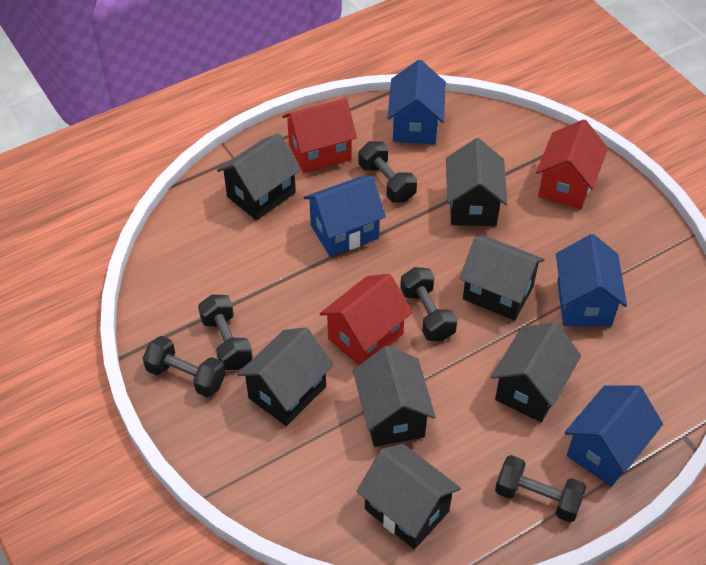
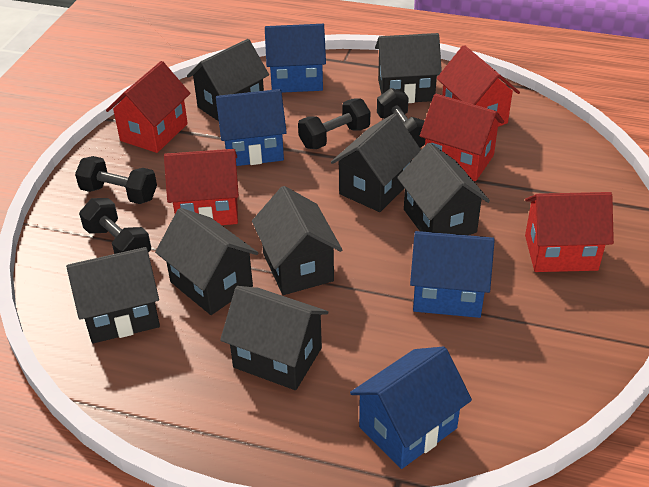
black dumbbell: 5 -> 4
black house: 7 -> 8
red house: 3 -> 5

